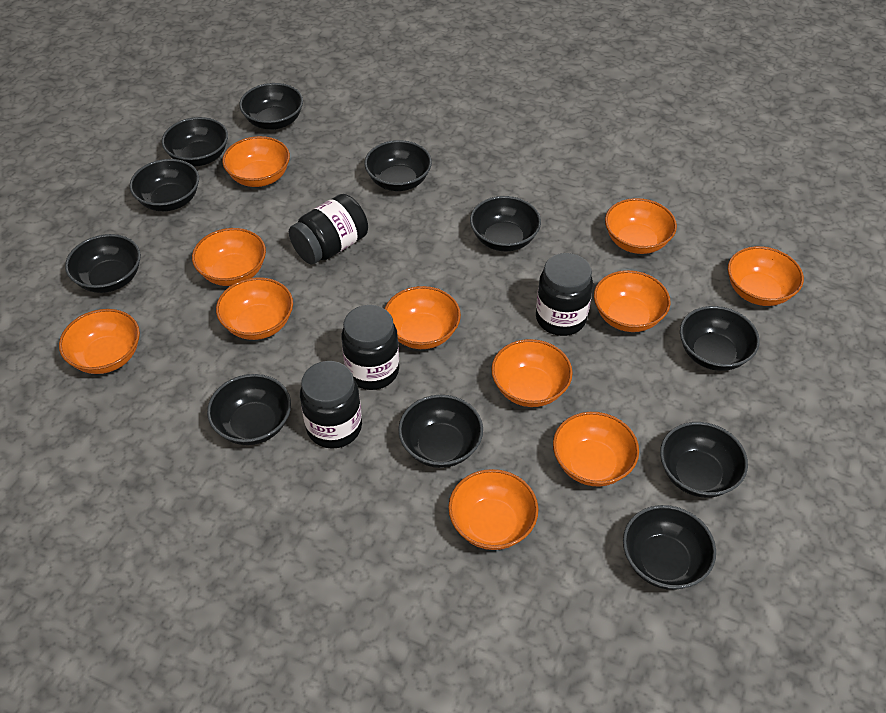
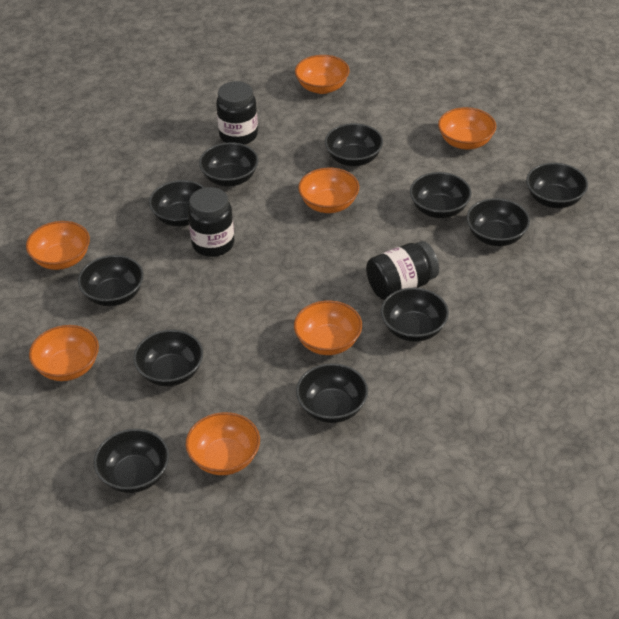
black jar: 4 -> 3
orange bowl: 11 -> 7

